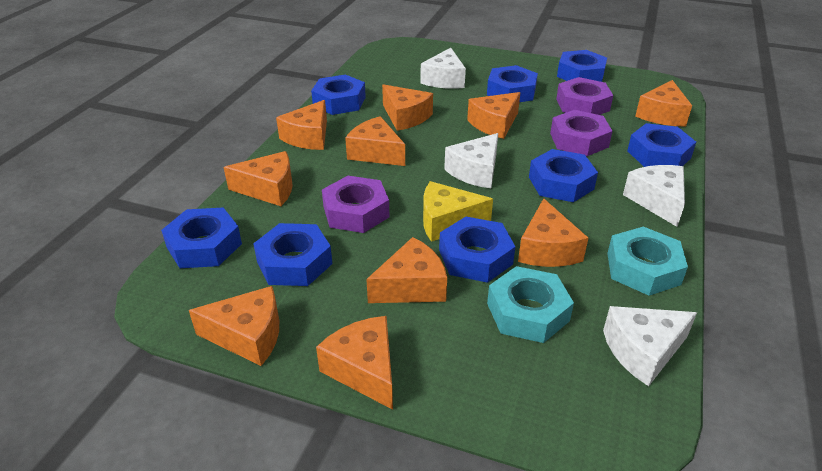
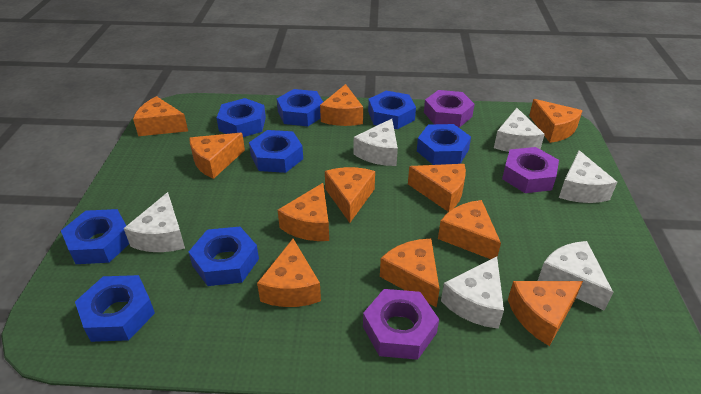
orange cheese: 10 -> 11
turquoise nut: 2 -> 0
white cheese: 4 -> 6
yellow cheese: 1 -> 0

